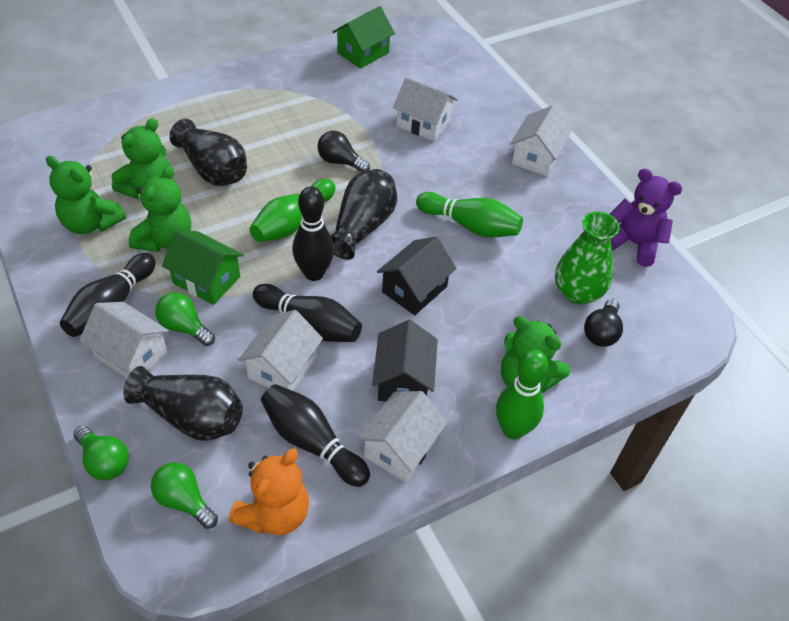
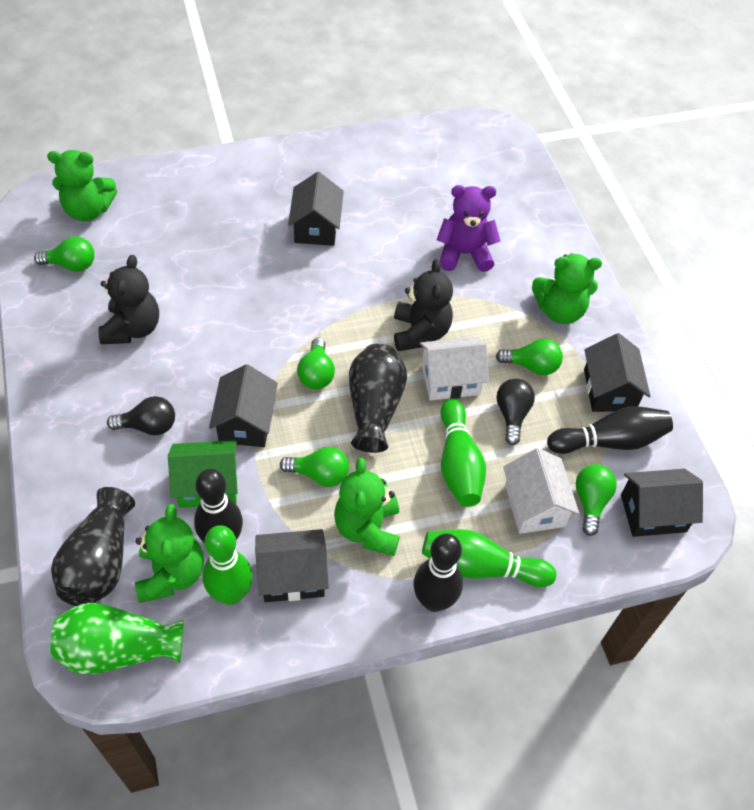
black bowling pin: 4 -> 3
black house: 2 -> 5
black teddy bear: 0 -> 2
black vase: 3 -> 2
green house: 2 -> 1
green light bulb: 3 -> 5
orange teddy bear: 1 -> 0
white house: 5 -> 2

